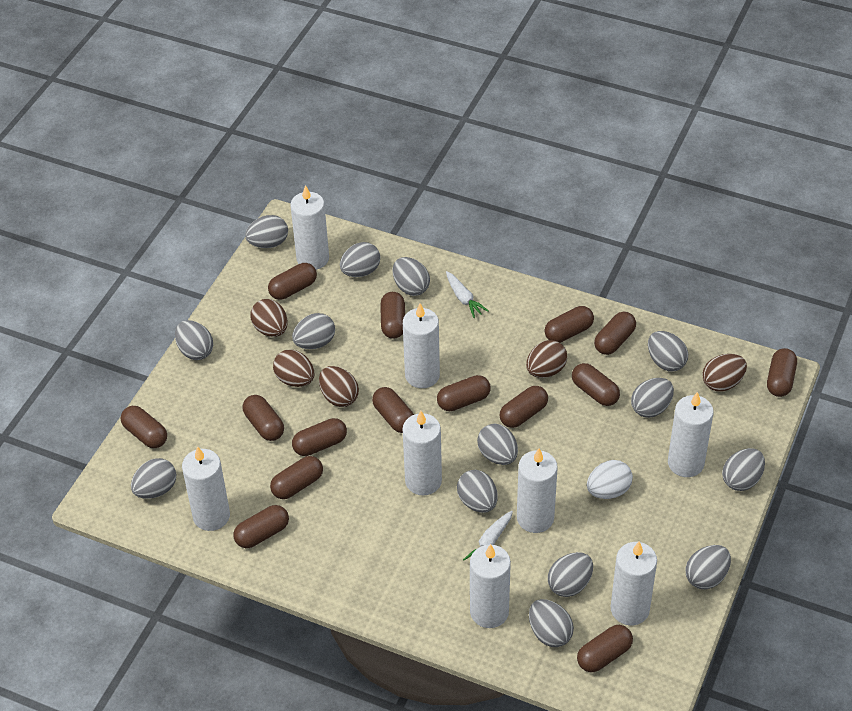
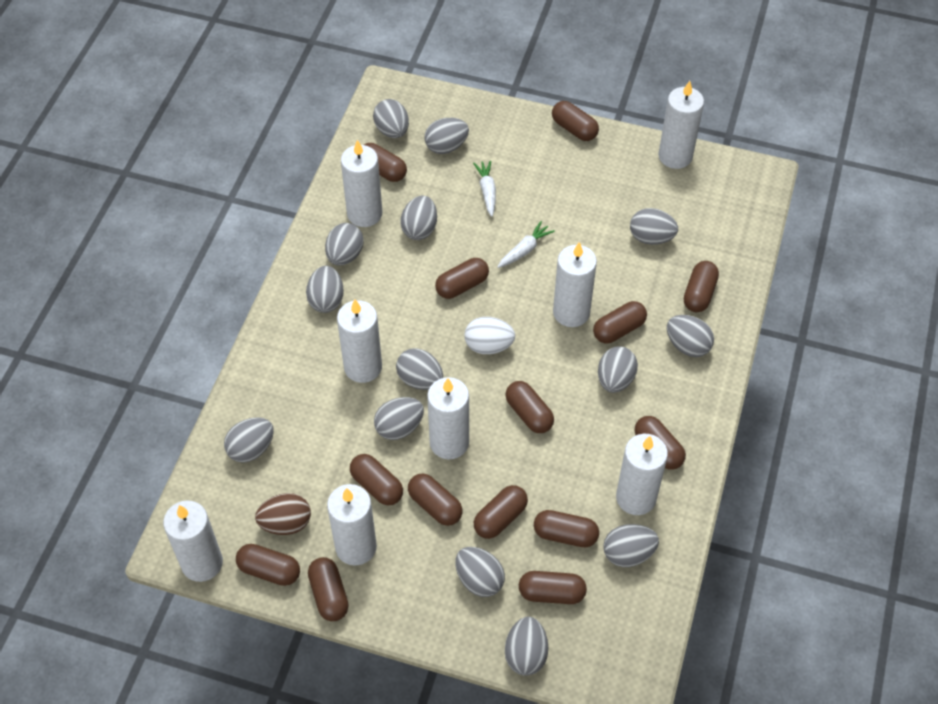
brown capsule: 15 -> 14
brown egg: 5 -> 1

